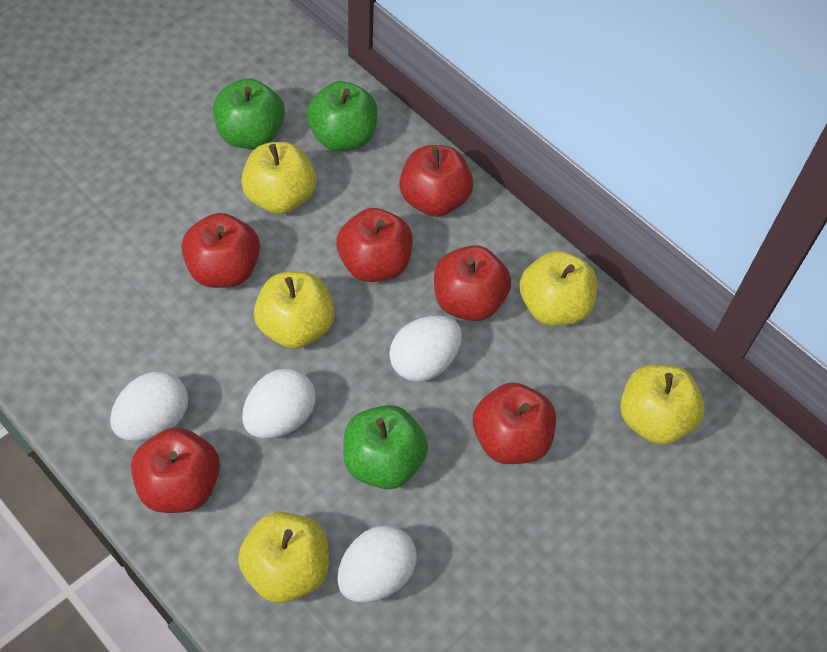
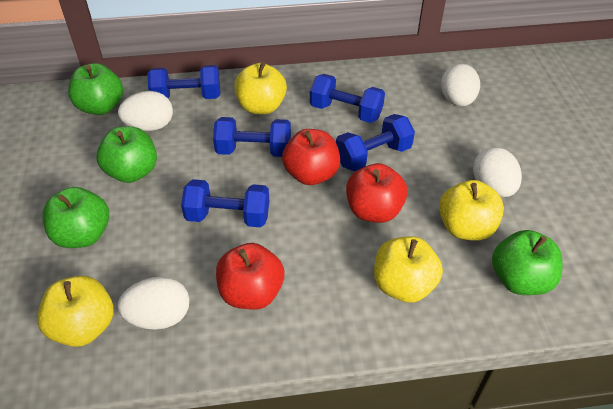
blue dumbbell: 0 -> 5
green apple: 3 -> 4
red apple: 6 -> 3
yellow apple: 5 -> 4

